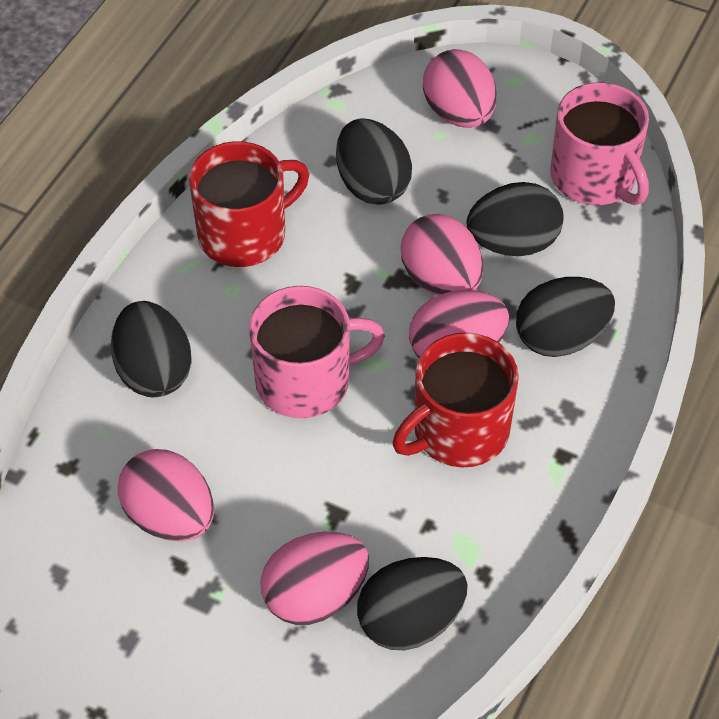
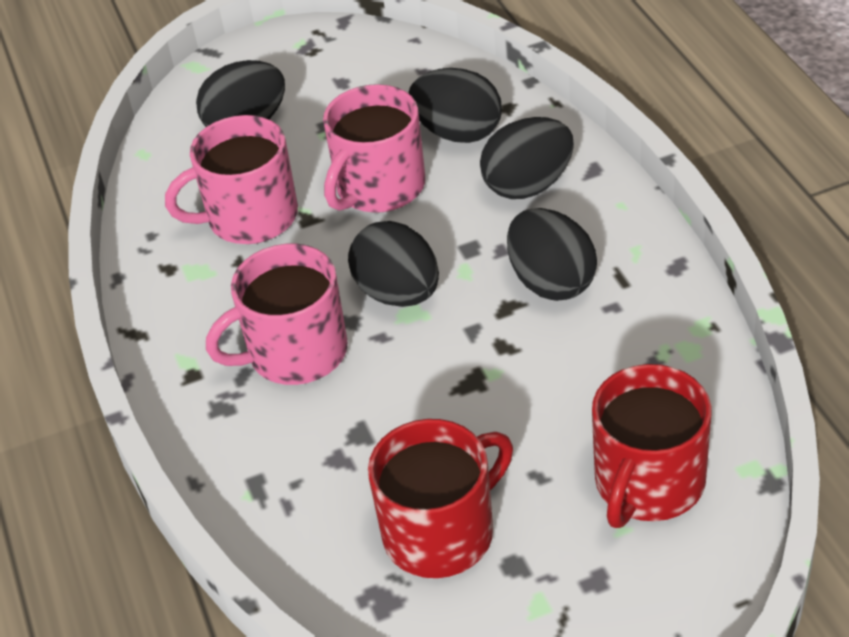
pink egg: 5 -> 0
pink mug: 2 -> 3

